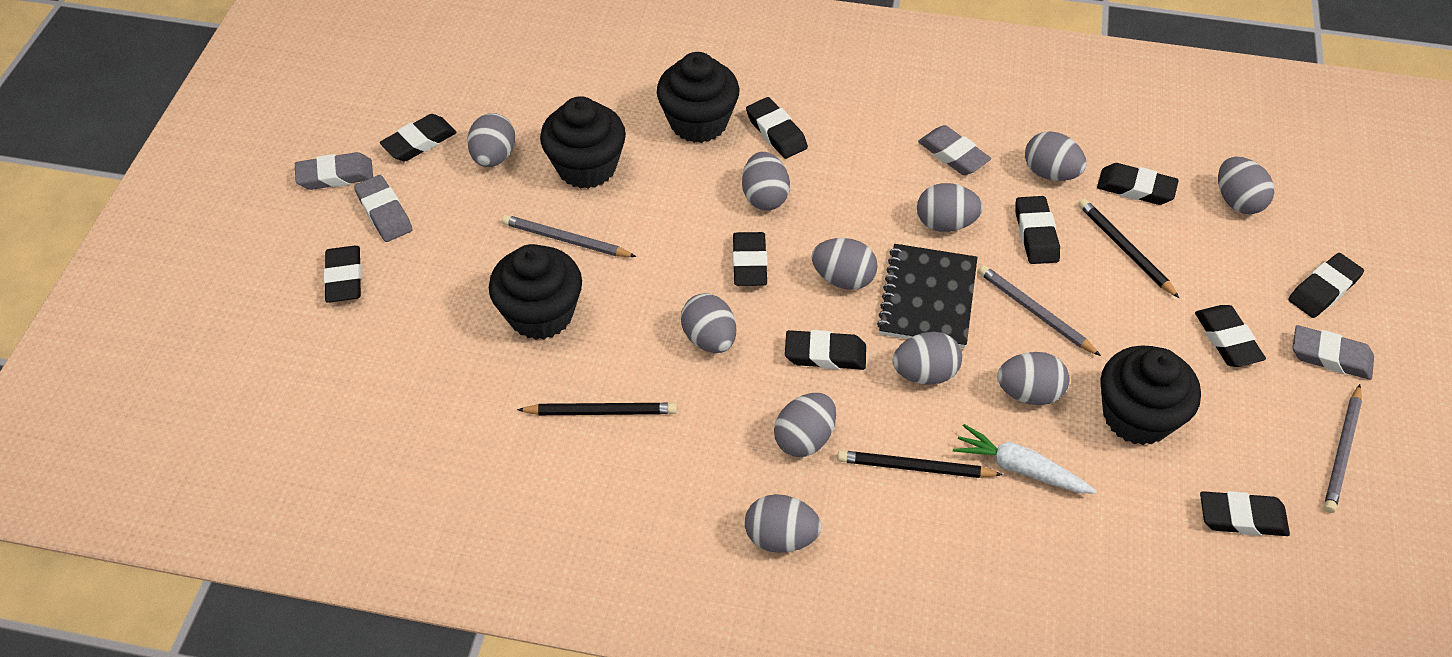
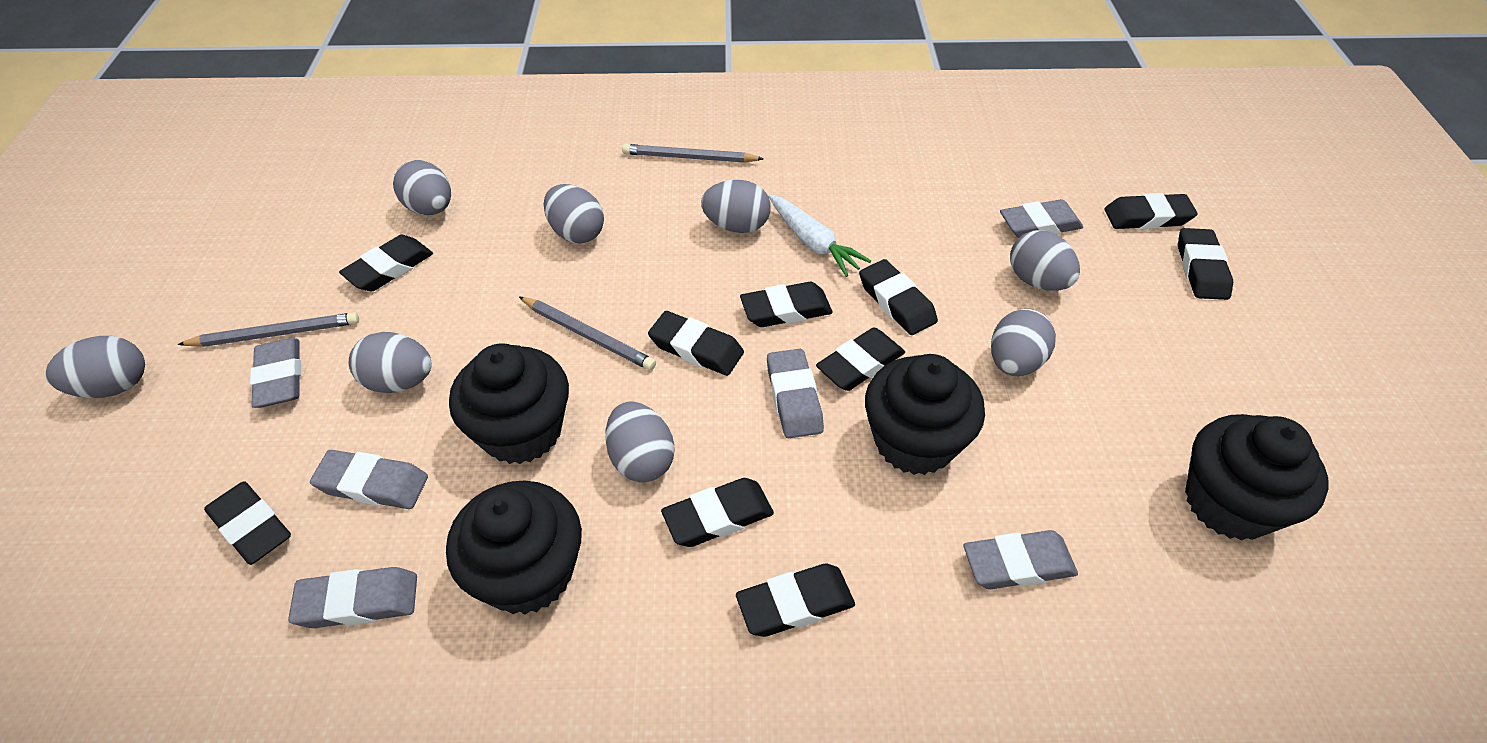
black notebook: 1 -> 0
black pencil: 3 -> 0
grey egg: 11 -> 8
grey eraser: 4 -> 6

